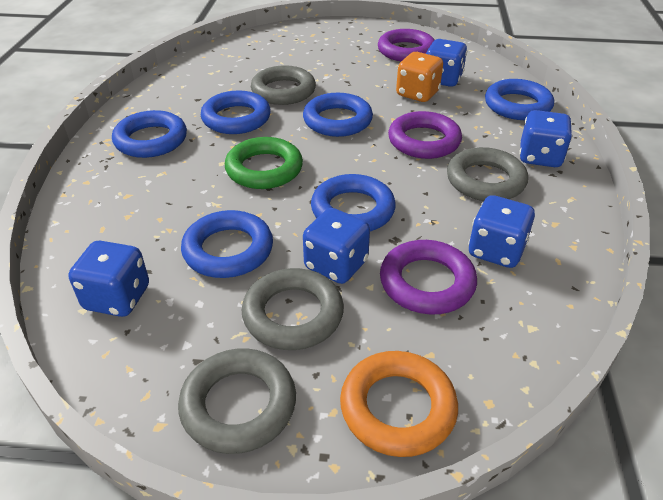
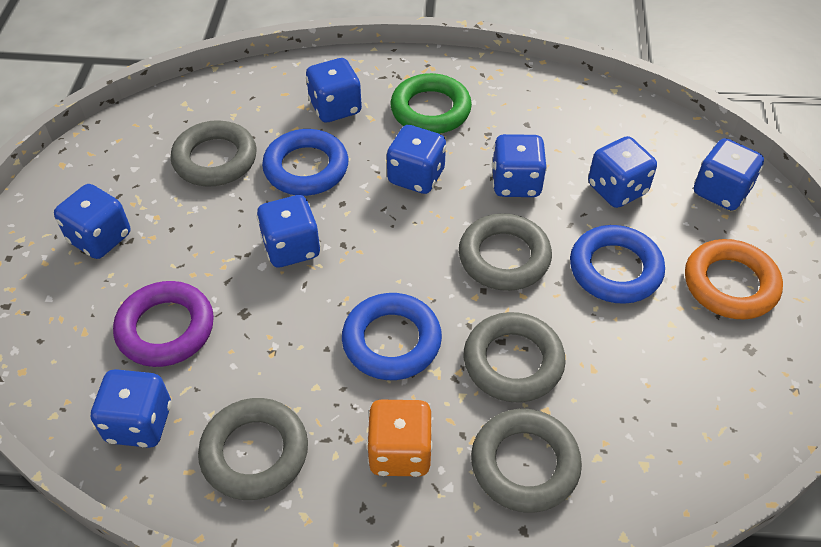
blue dice: 5 -> 8
blue ring: 6 -> 3
grey ring: 4 -> 5
purple ring: 3 -> 1

